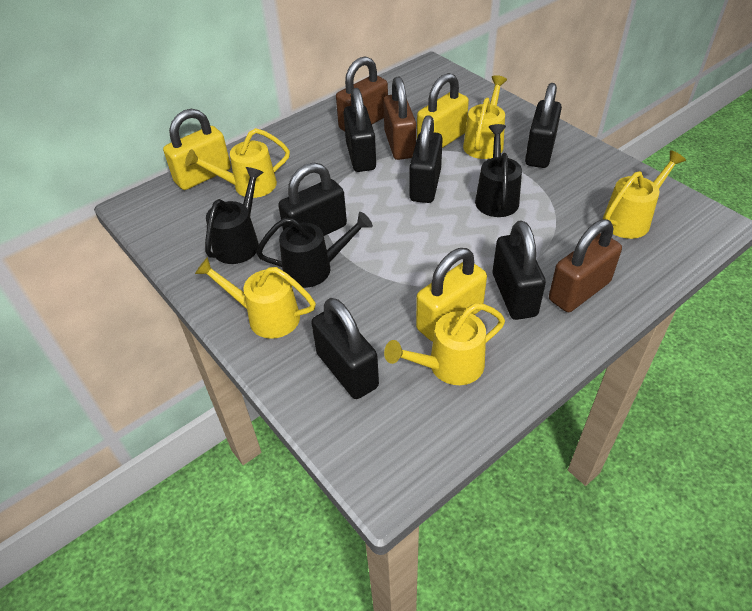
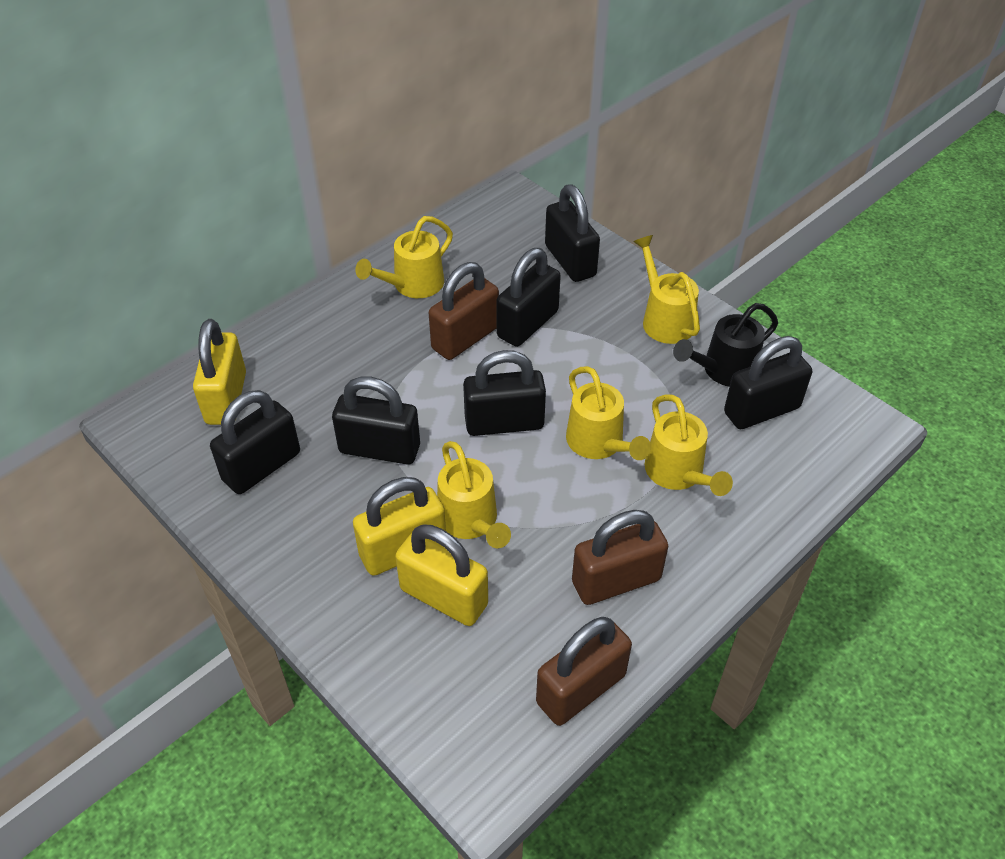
black watering can: 3 -> 1

